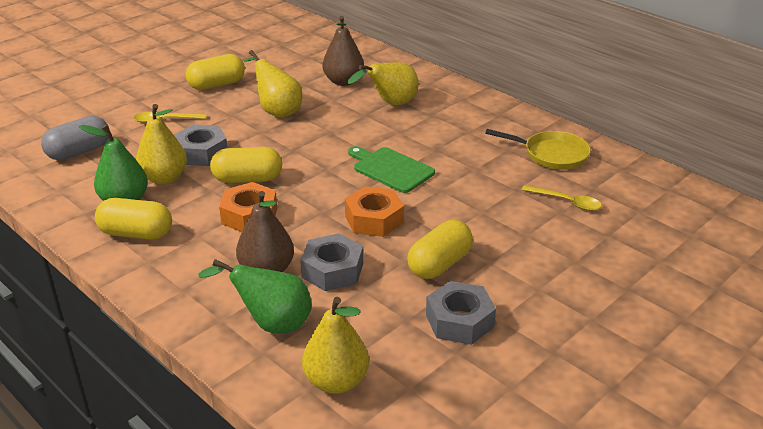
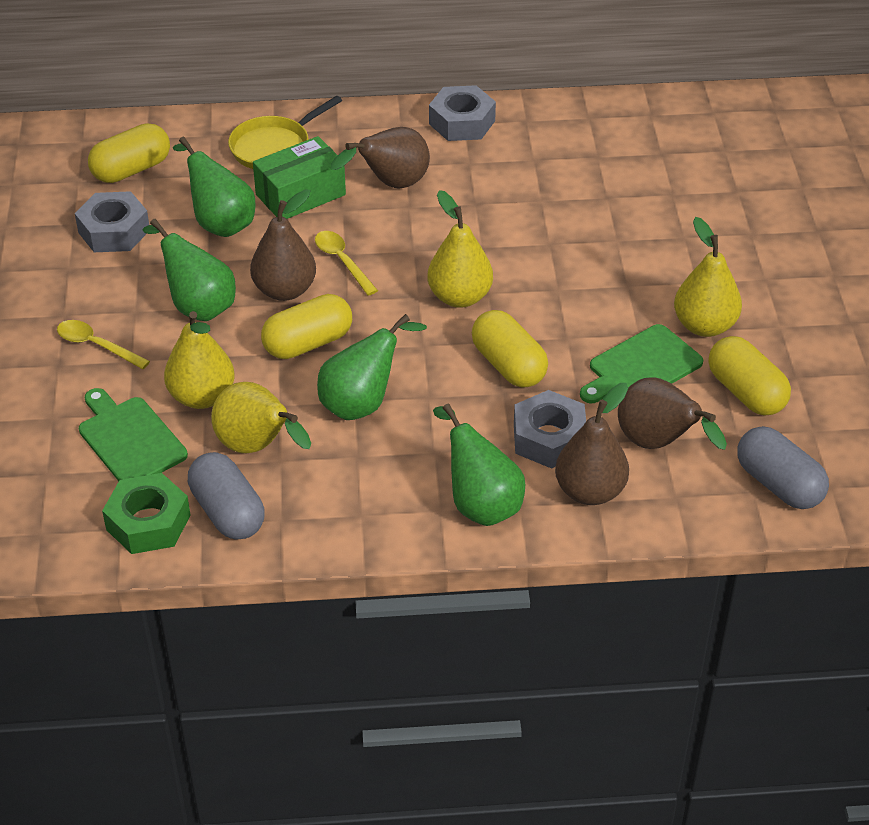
brown pear: 2 -> 4
green box: 0 -> 1
green cutting board: 1 -> 2
green nut: 0 -> 1
green pear: 2 -> 4
grey capsule: 1 -> 2
orange nut: 2 -> 0

